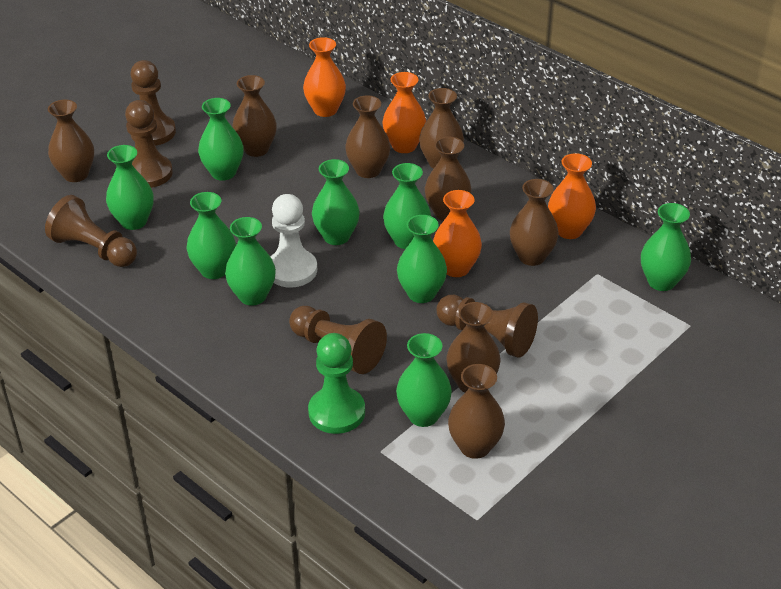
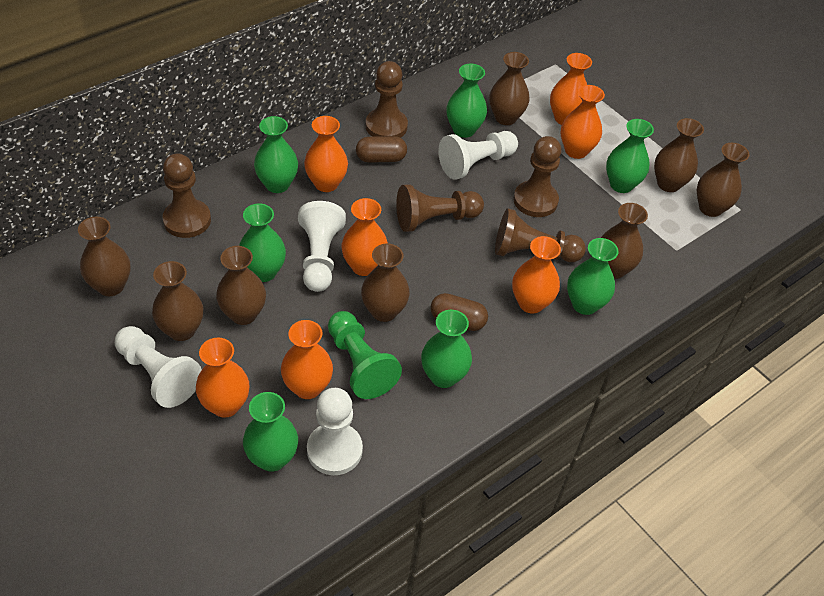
brown capsule: 0 -> 2
green vase: 9 -> 7
orange vase: 4 -> 7
white pawn: 1 -> 4

